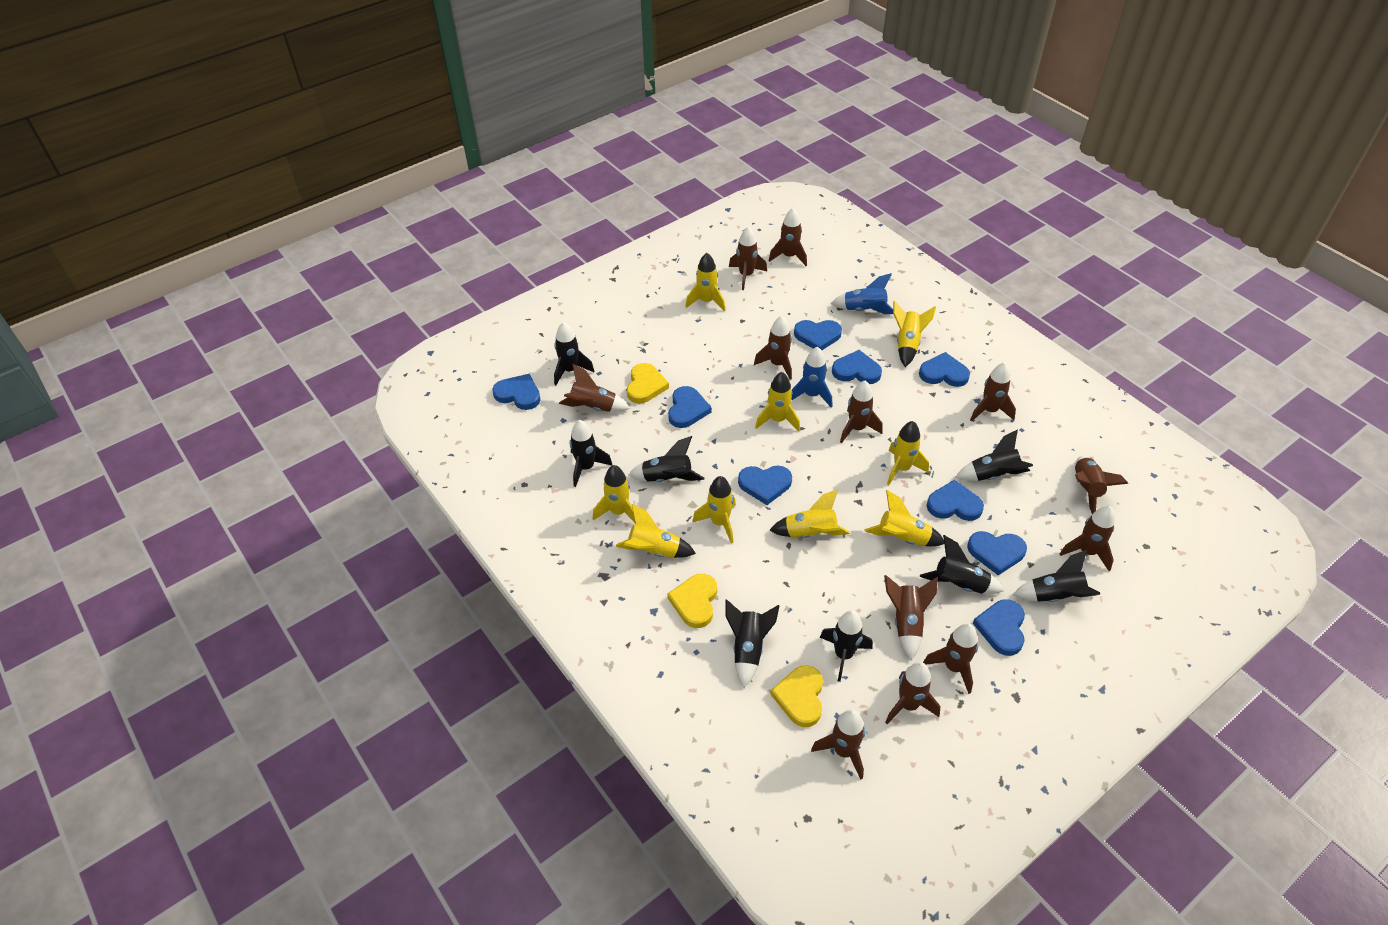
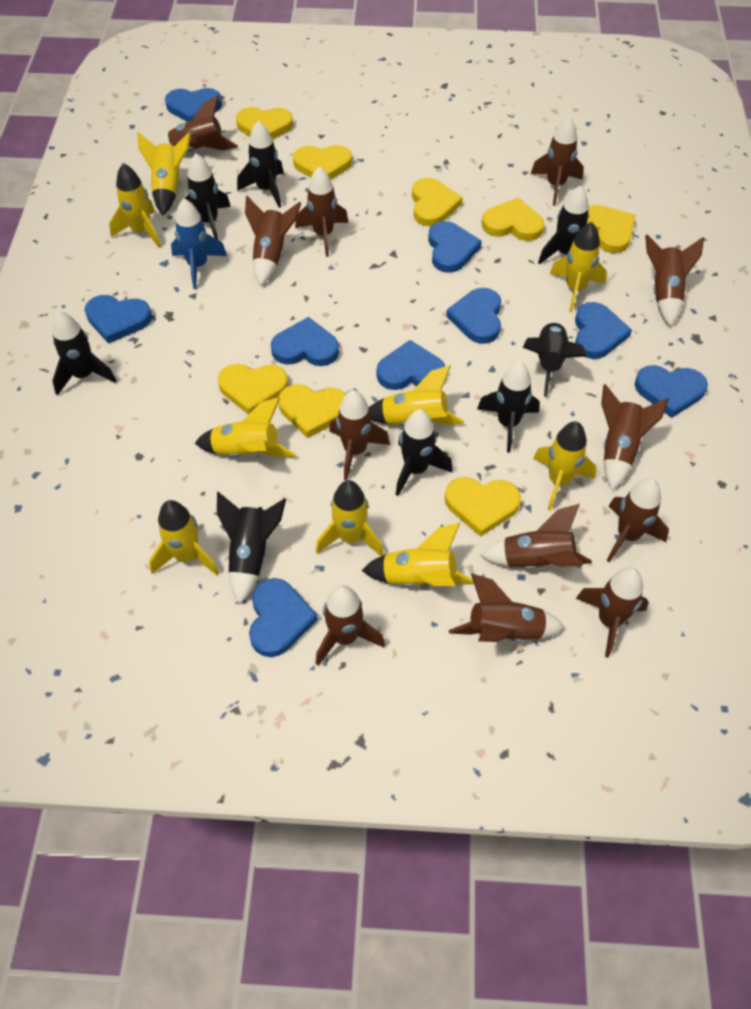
blue rocket: 2 -> 1
yellow heart: 3 -> 8

